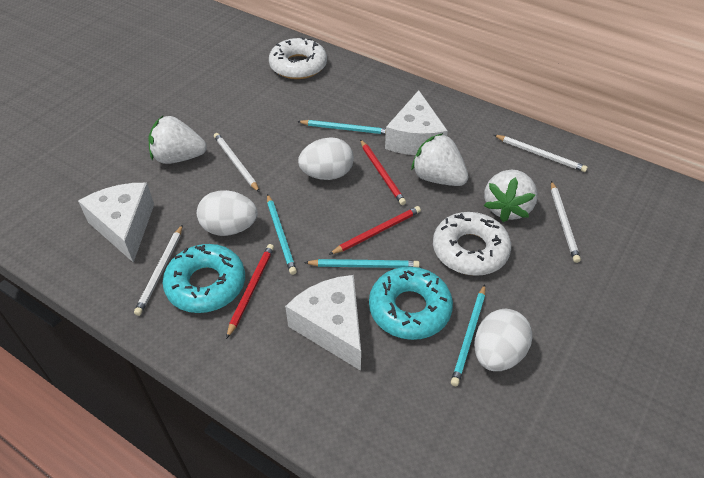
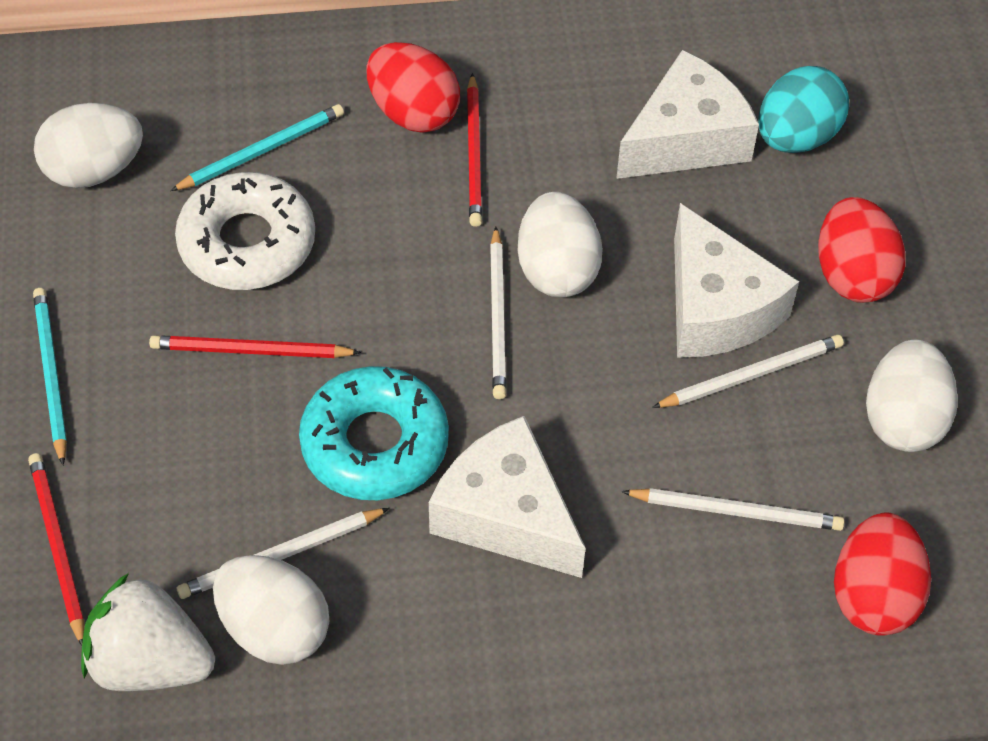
red egg: 0 -> 3
turquoise donut: 2 -> 1
turquoise egg: 0 -> 1
turquoise pencil: 4 -> 2
white donut: 2 -> 1
white egg: 3 -> 4
white strawberry: 3 -> 1

